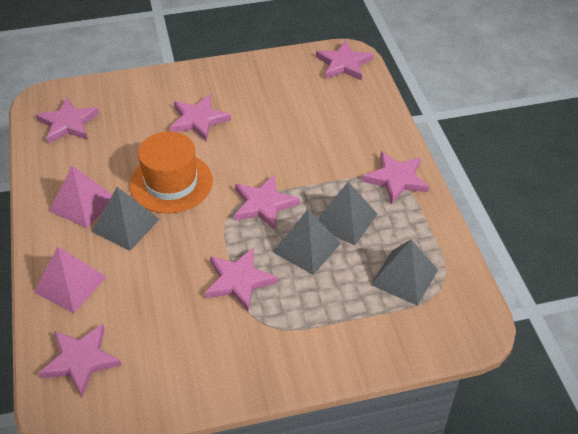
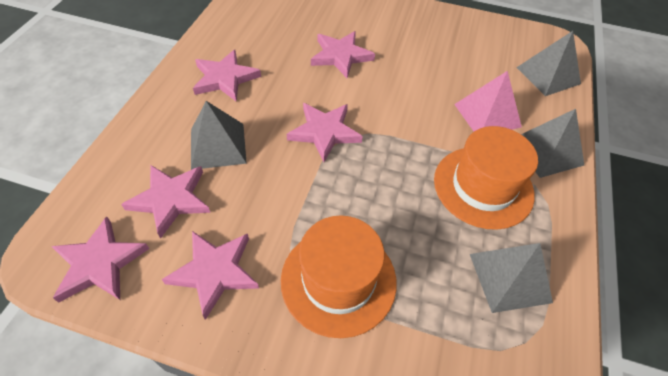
orange hat: 1 -> 2
pink pyramid: 2 -> 1
pink star: 7 -> 6

